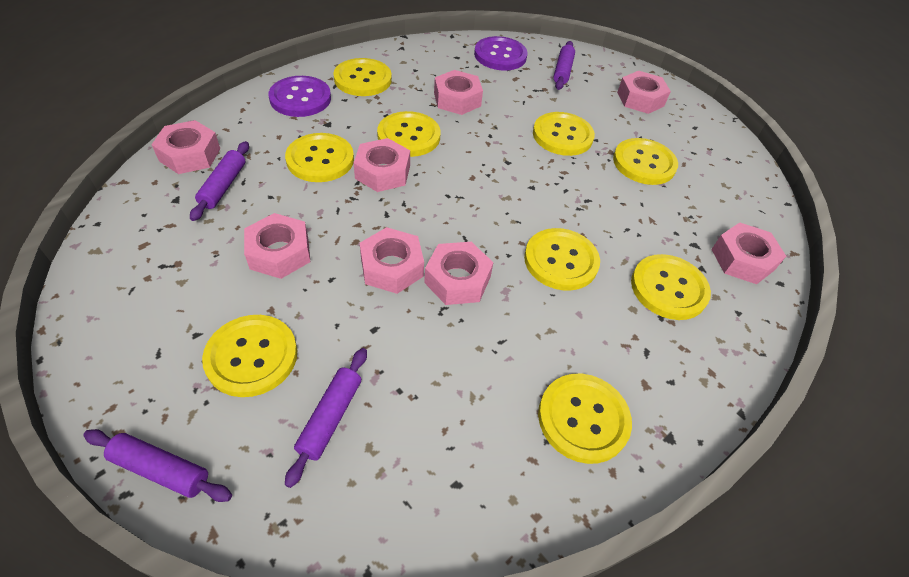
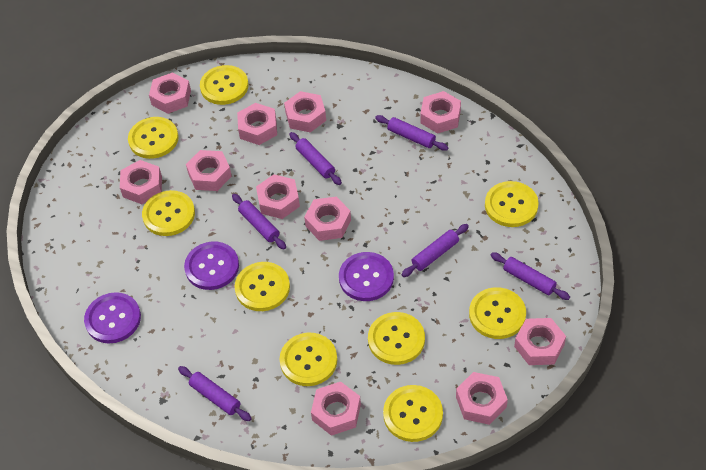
pink nut: 8 -> 11
purple button: 2 -> 3
purple rolling pin: 4 -> 6

